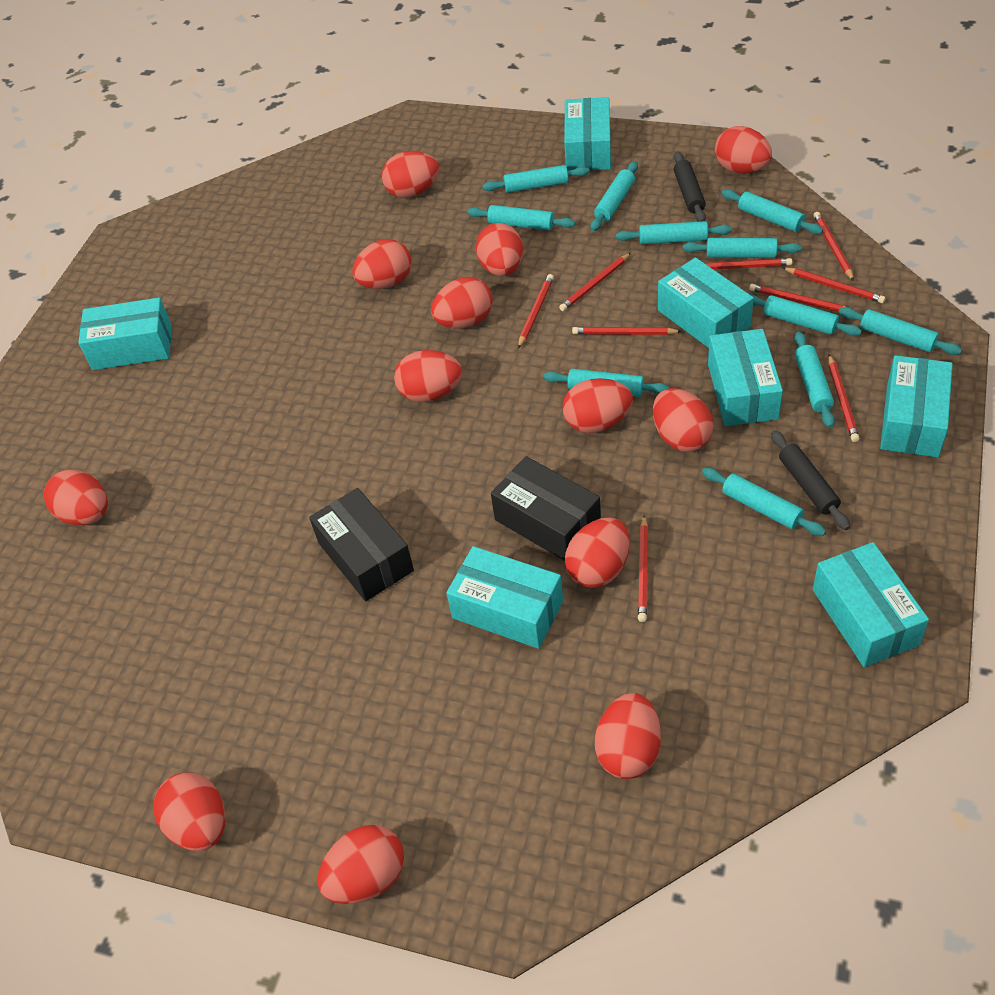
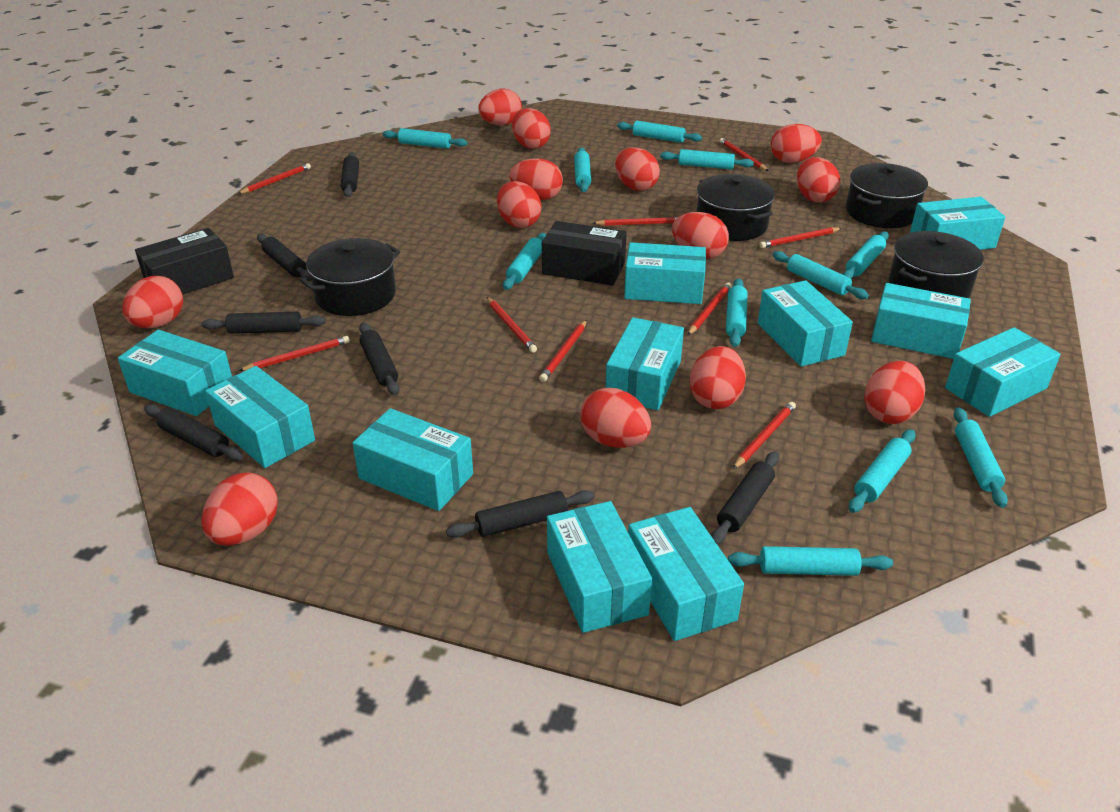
black pot: 0 -> 4
black rolling pin: 2 -> 7
turquoise box: 7 -> 11

